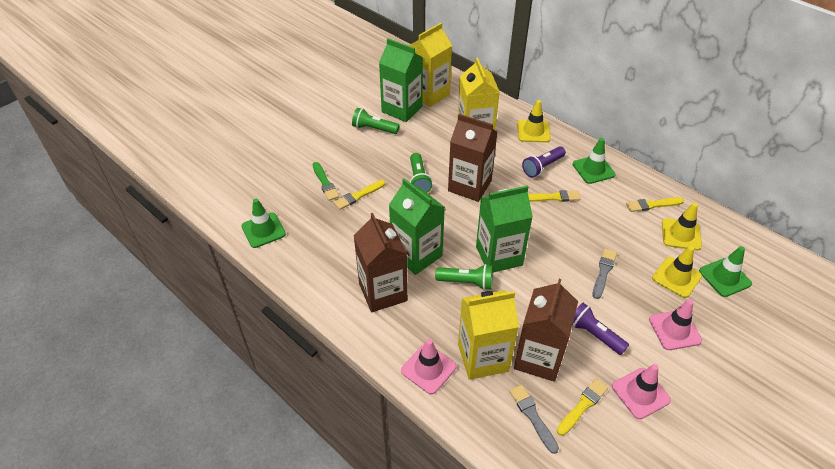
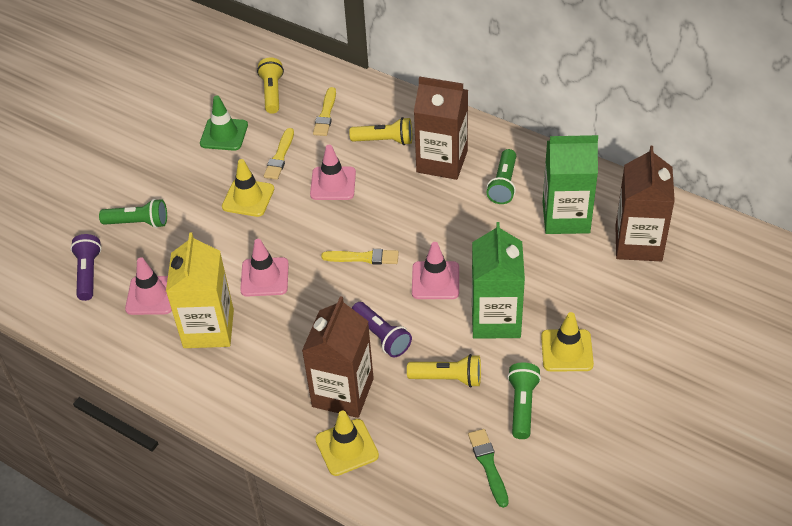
green carton: 3 -> 2
green traffic cone: 3 -> 1
grey brush: 2 -> 0
pink traffic cone: 3 -> 4
yellow brush: 4 -> 3
yellow carton: 3 -> 1
yellow flashlight: 0 -> 3

